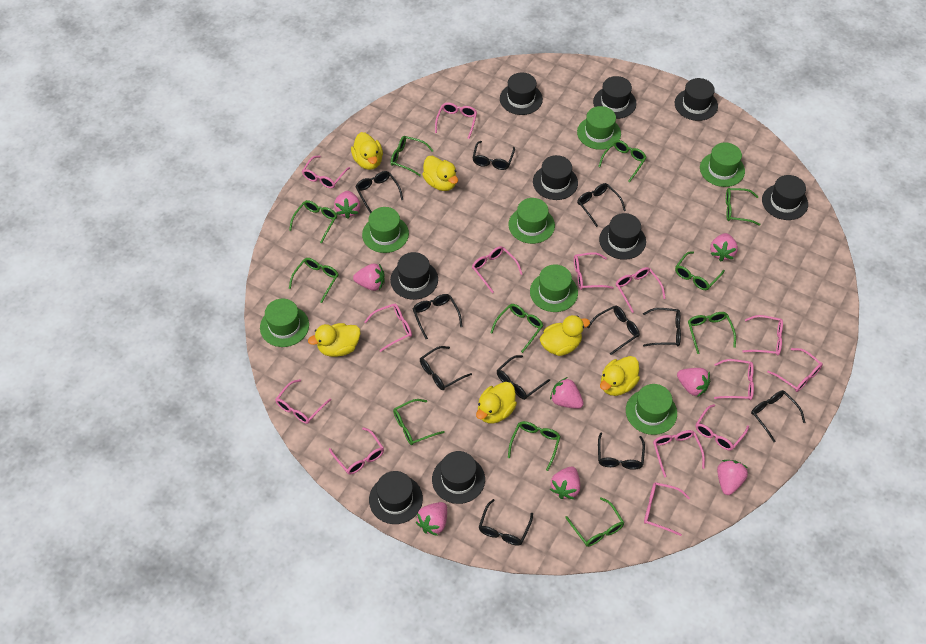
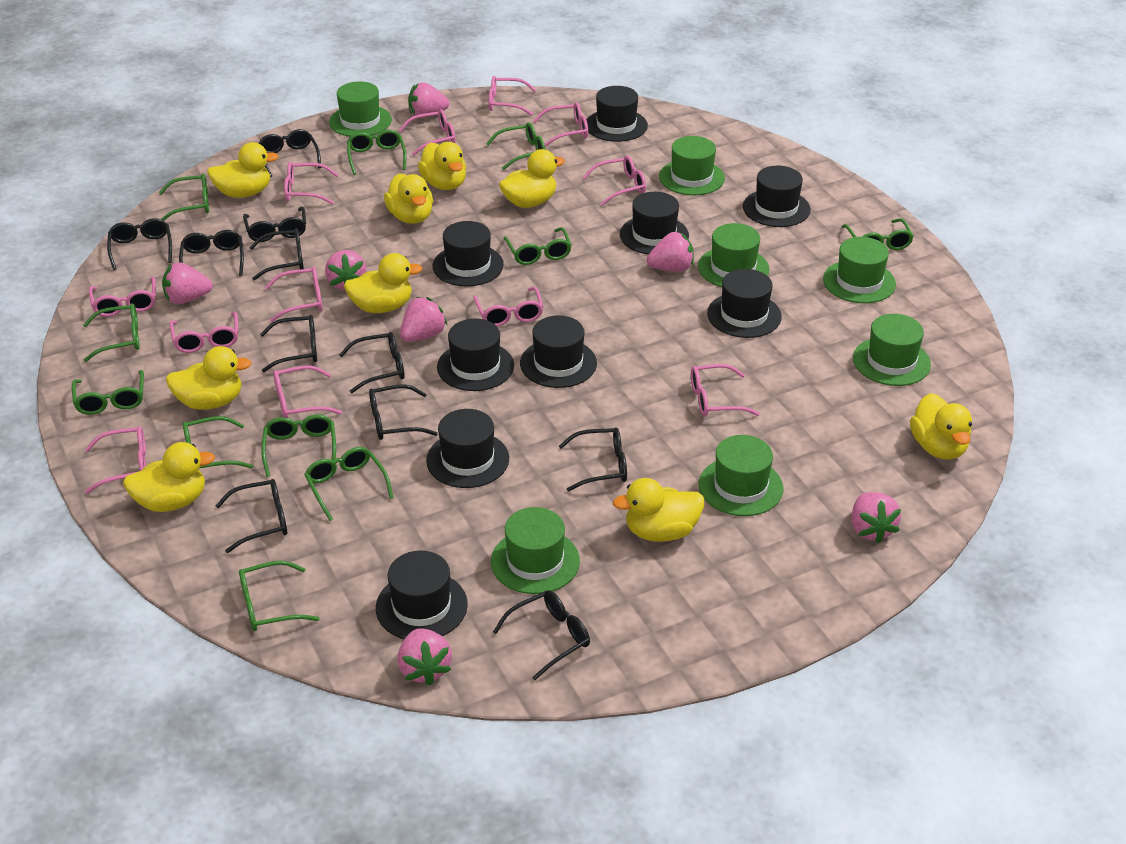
pink glasses: 14 -> 12
pink strawberry: 8 -> 7
yellow duck: 6 -> 9

